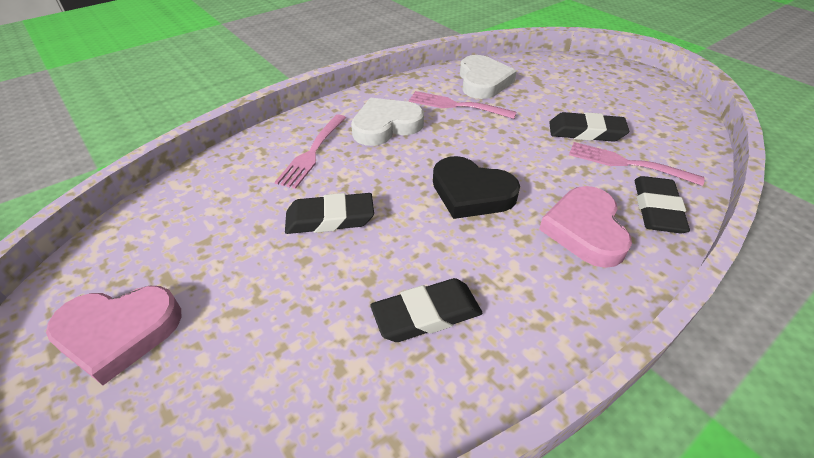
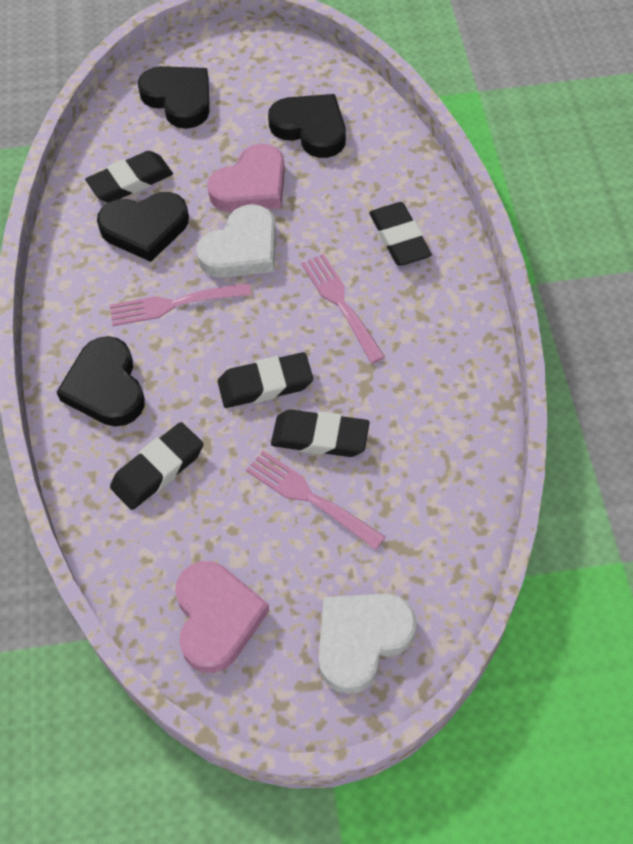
black eraser: 4 -> 5
black heart: 1 -> 4

